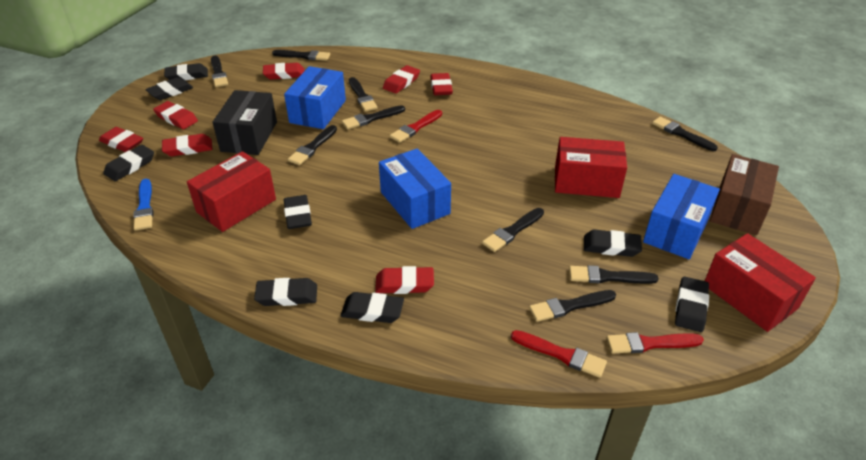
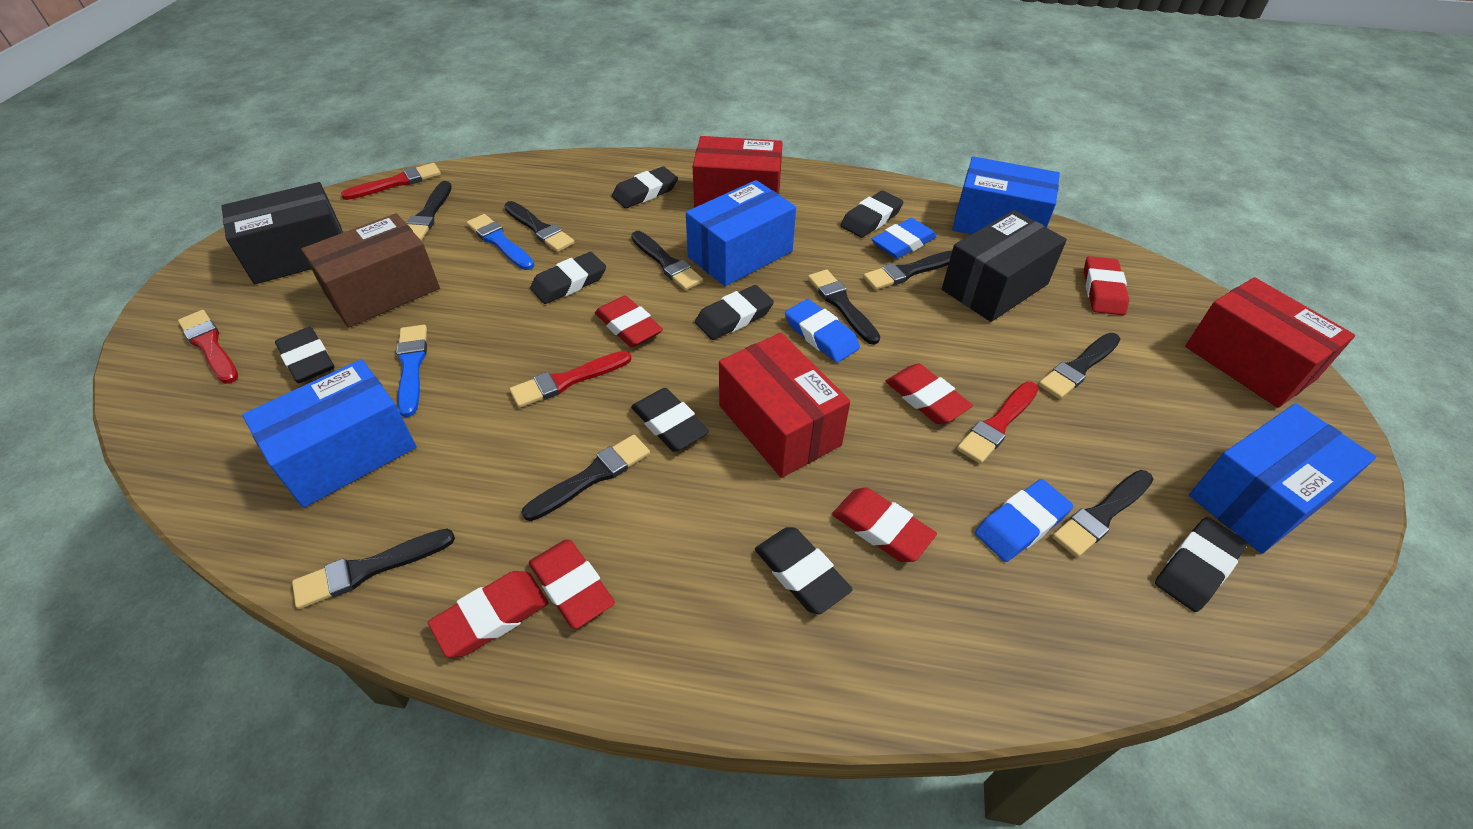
black box: 1 -> 2
blue box: 3 -> 4
blue brush: 1 -> 2
blue eraser: 0 -> 3
red brush: 3 -> 4
red eraser: 7 -> 6

